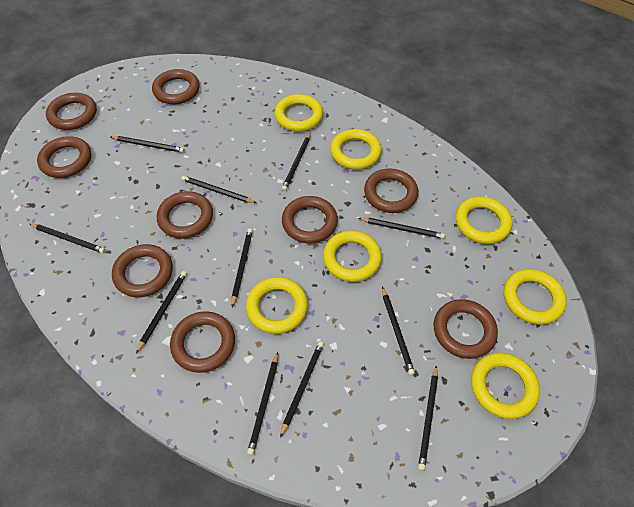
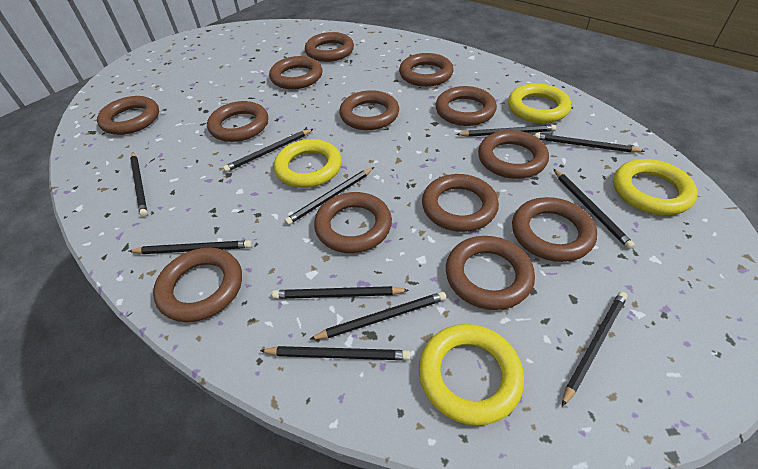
brown ring: 9 -> 13
yellow ring: 7 -> 4

